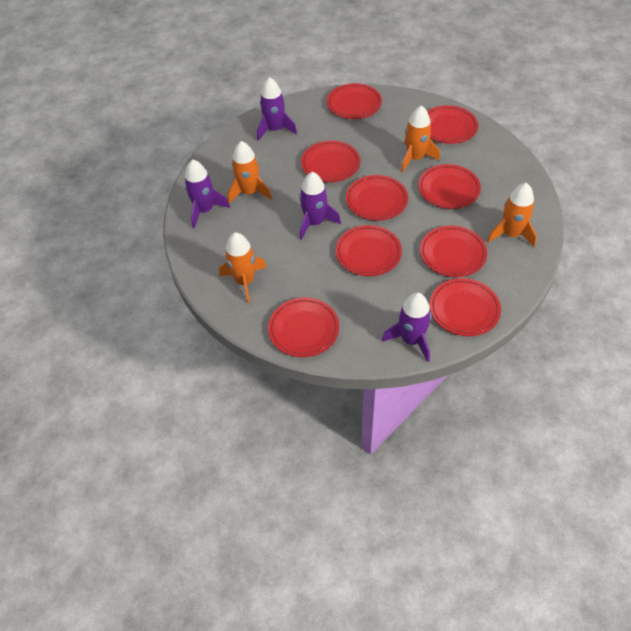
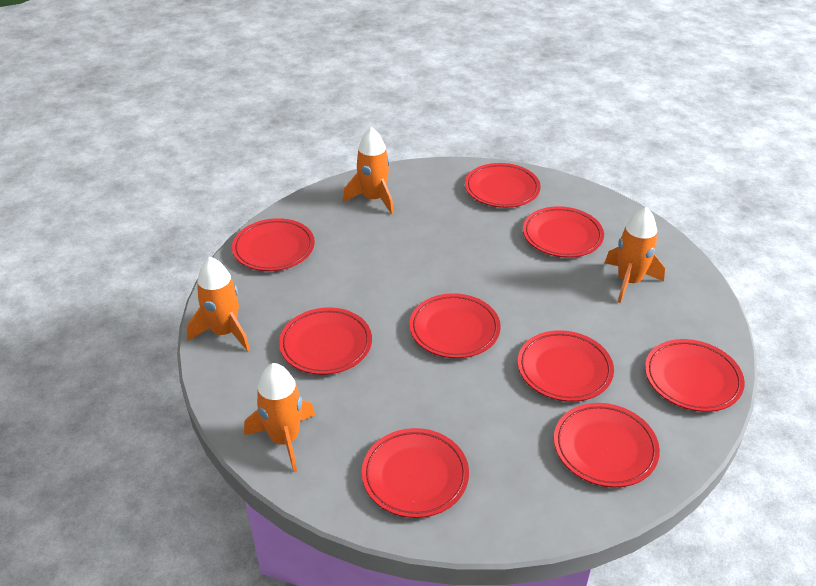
purple rocket: 4 -> 0

